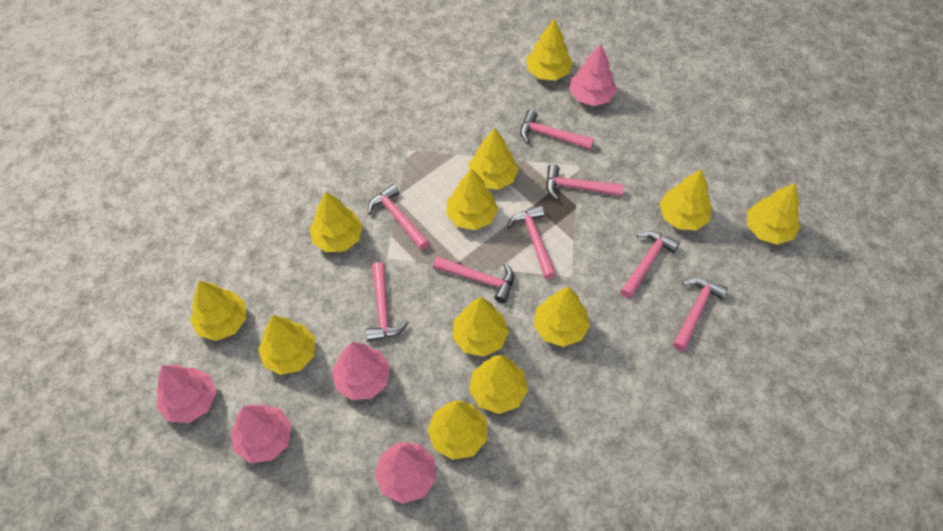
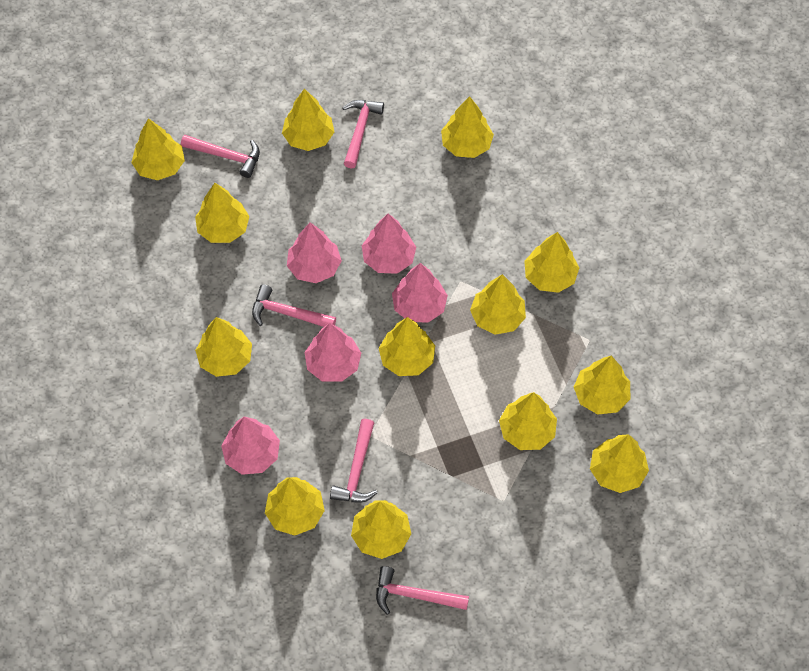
pink hammer: 8 -> 5
yellow tree: 12 -> 13

